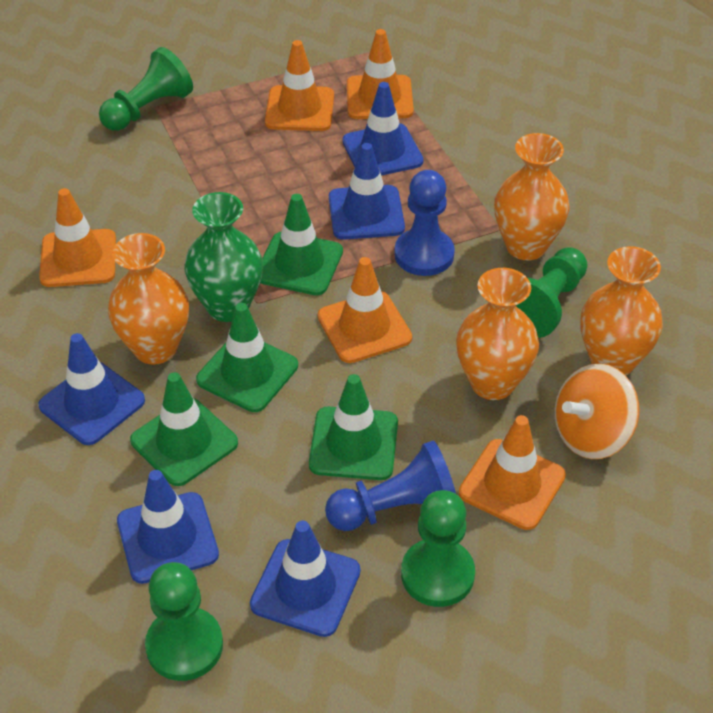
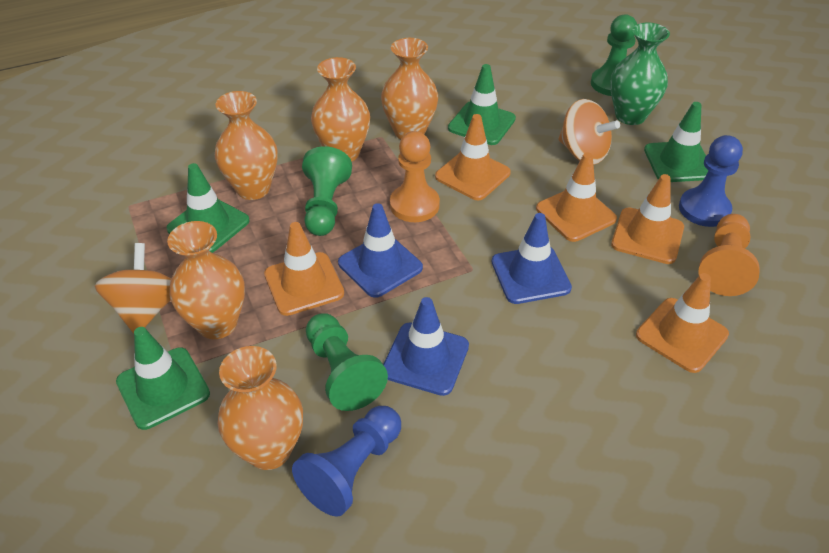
blue traffic cone: 5 -> 3
green pawn: 4 -> 3
orange pawn: 0 -> 2
orange spinning top: 1 -> 2
orange vase: 4 -> 5

